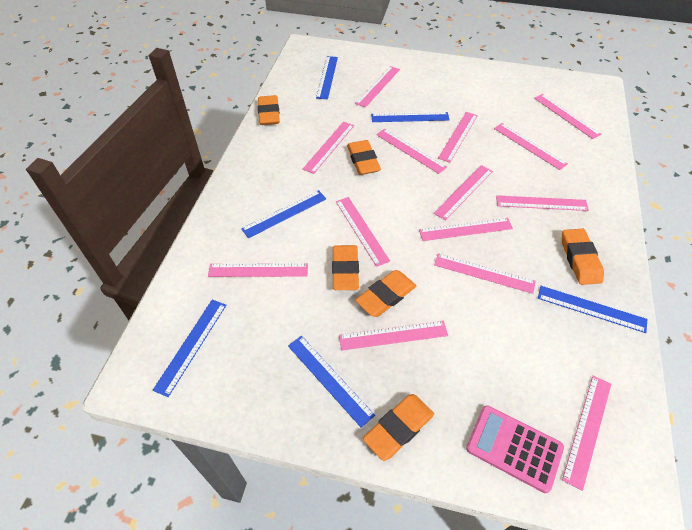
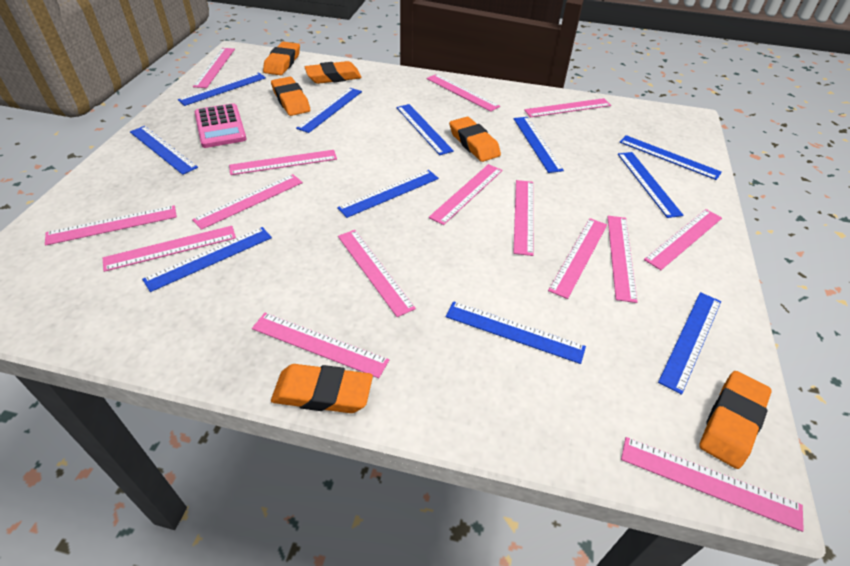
blue ruler: 6 -> 11
pink ruler: 14 -> 15

